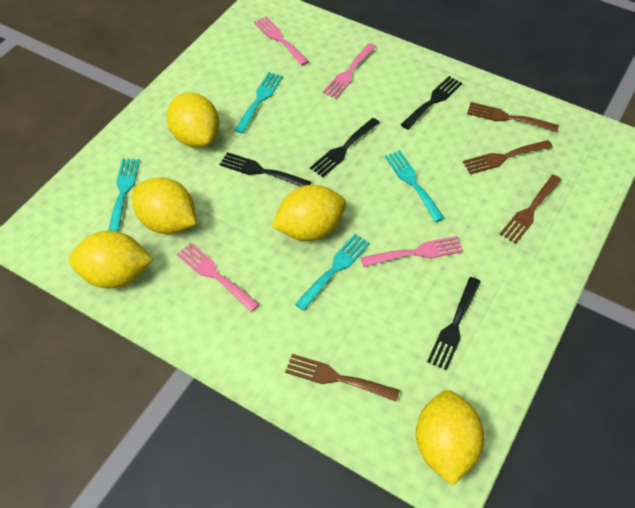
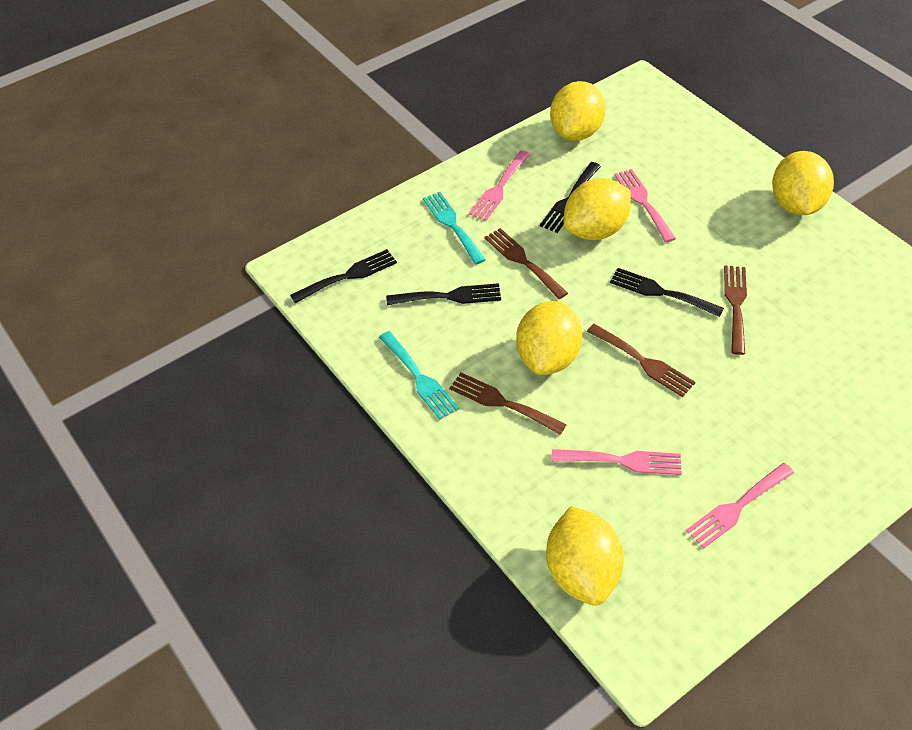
turquoise fork: 4 -> 2

